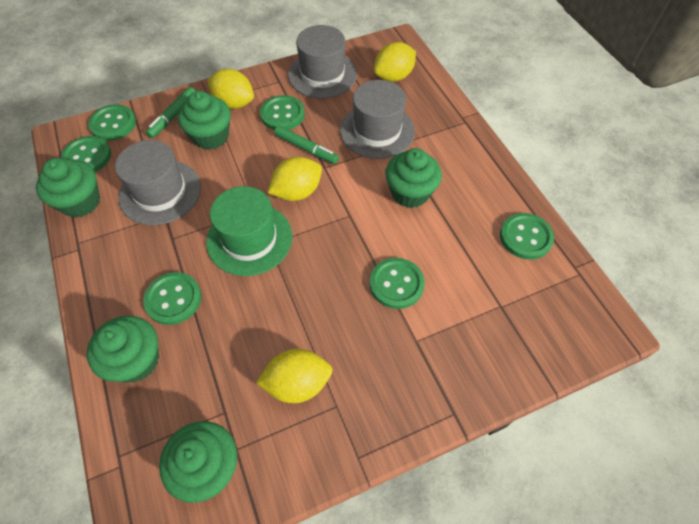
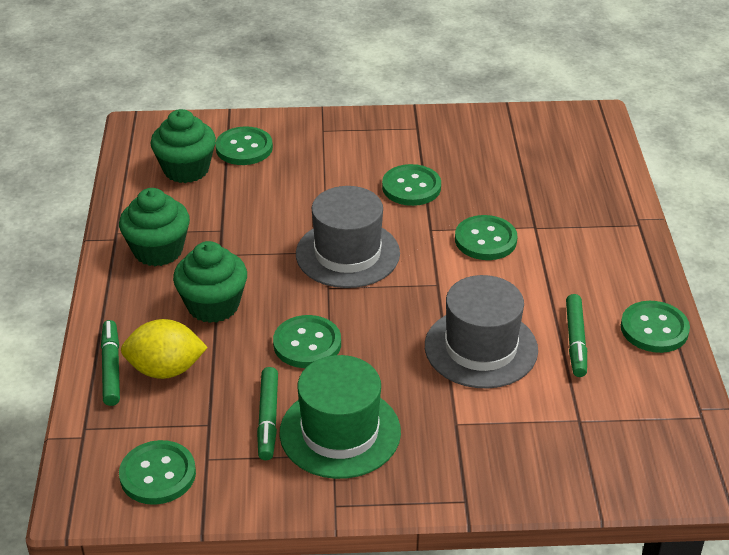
green cupcake: 5 -> 3
green marker: 2 -> 3
grey hat: 3 -> 2
yellow lemon: 4 -> 1

